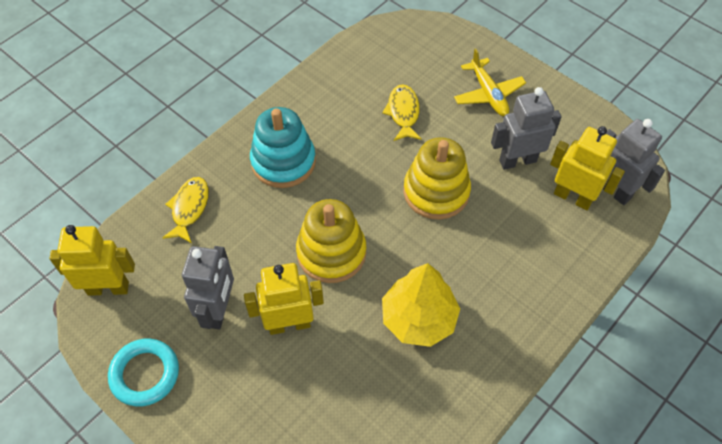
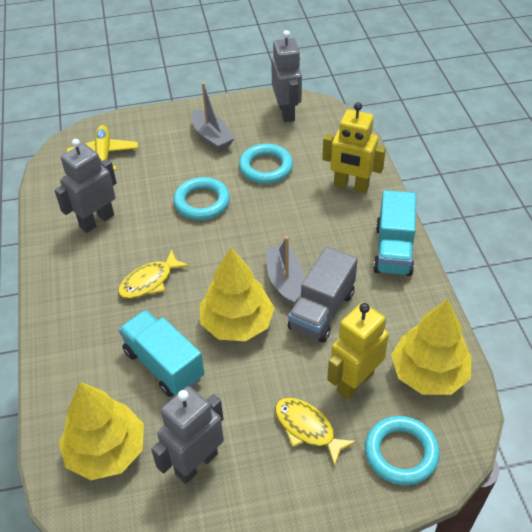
grey boat: 0 -> 2
grey truck: 0 -> 1
turquoise ring: 1 -> 3
turquoise stacking toy: 1 -> 0
turquoise truck: 0 -> 2
yellow robot: 3 -> 2
yellow stacking toy: 2 -> 0
yellow tree: 1 -> 3

